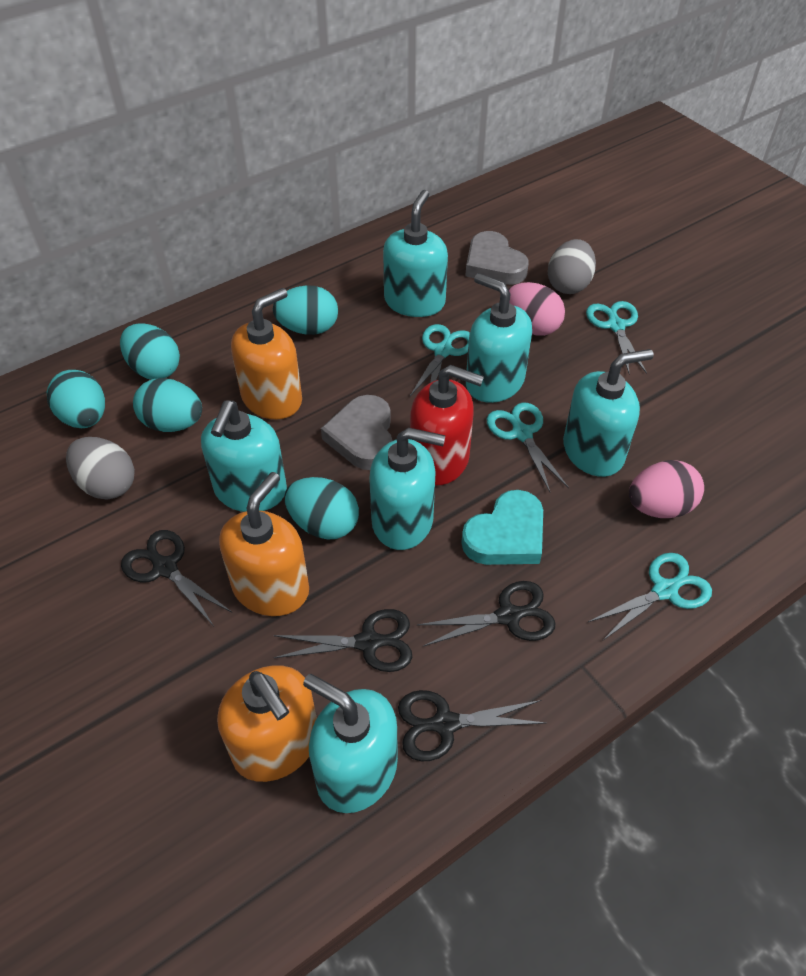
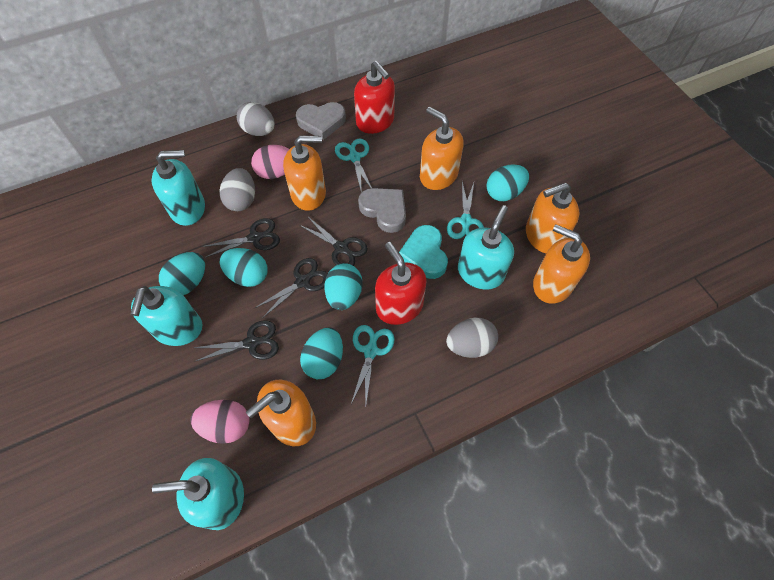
grey egg: 2 -> 3
orange soap dispenser: 3 -> 5
red soap dispenser: 1 -> 2
turquoise scissors: 4 -> 3
turquoise soap dispenser: 6 -> 4

